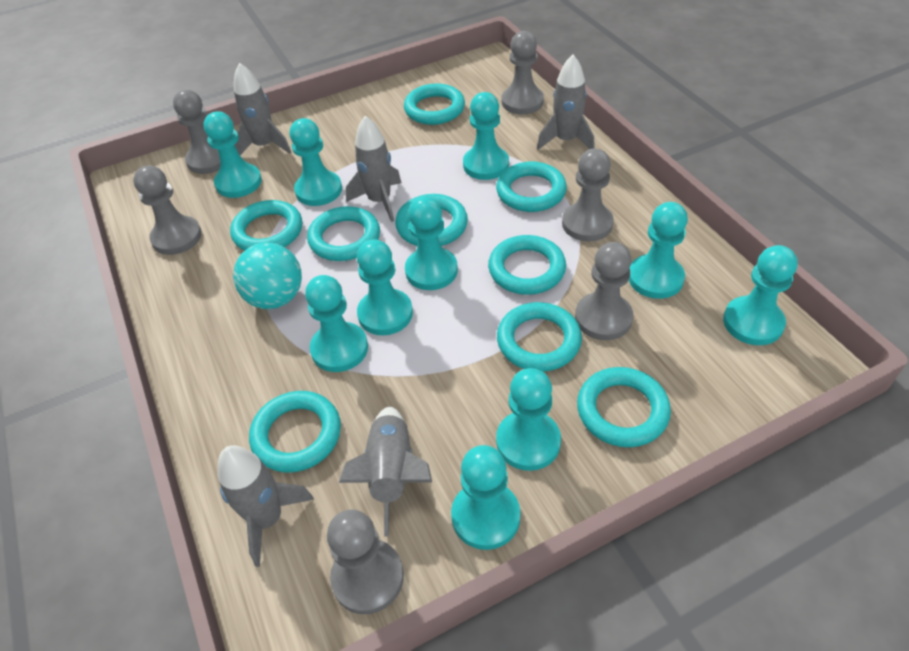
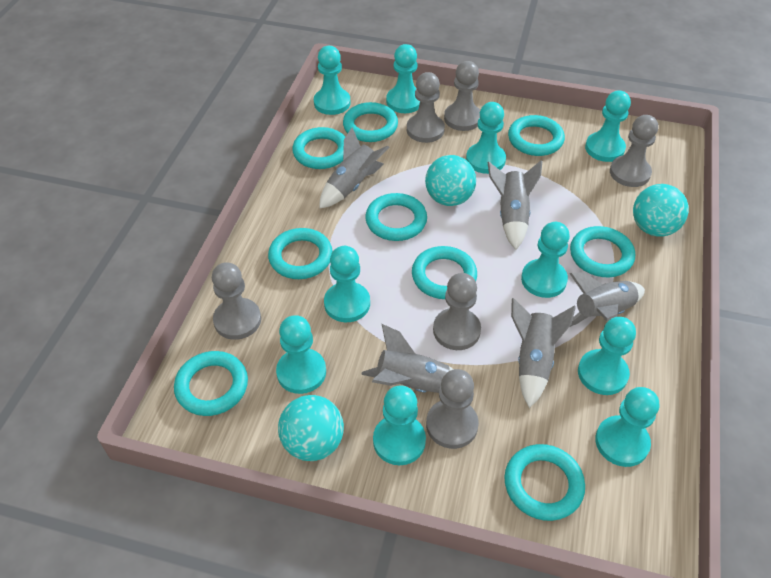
turquoise ball: 1 -> 3

